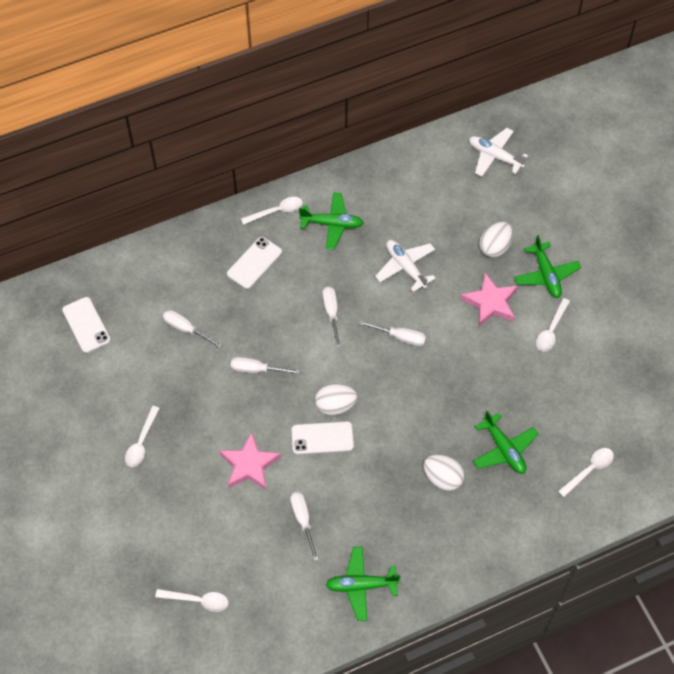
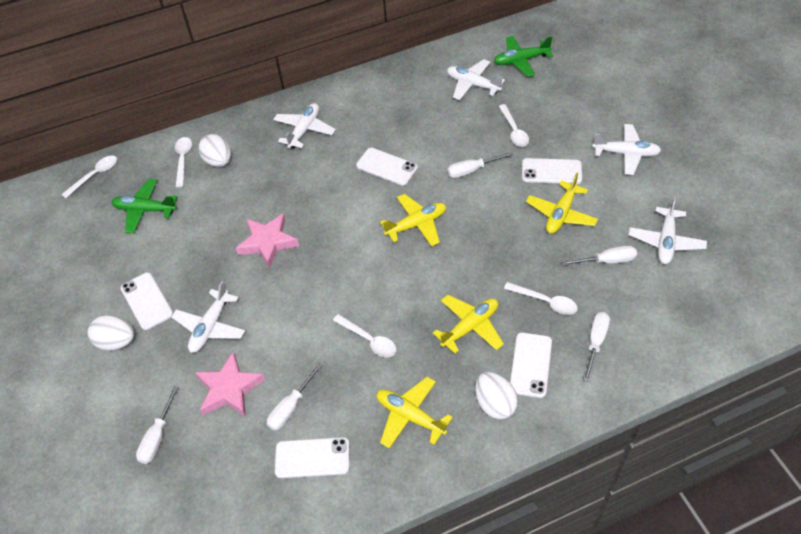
green plane: 4 -> 2
white phone: 3 -> 5
white plane: 2 -> 5
yellow plane: 0 -> 4

